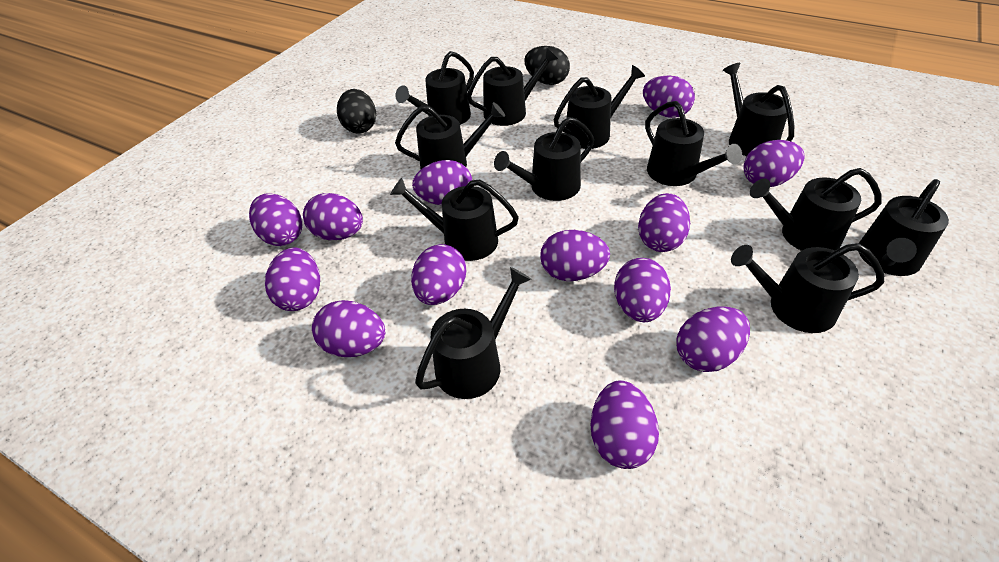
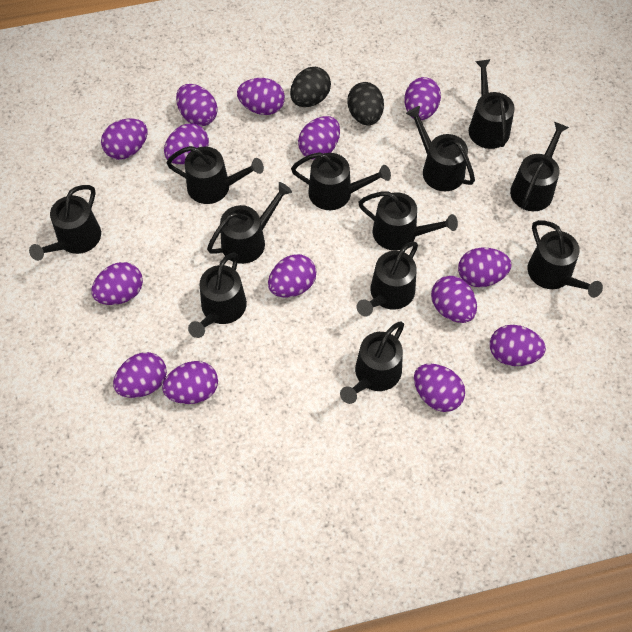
purple egg: 13 -> 14

